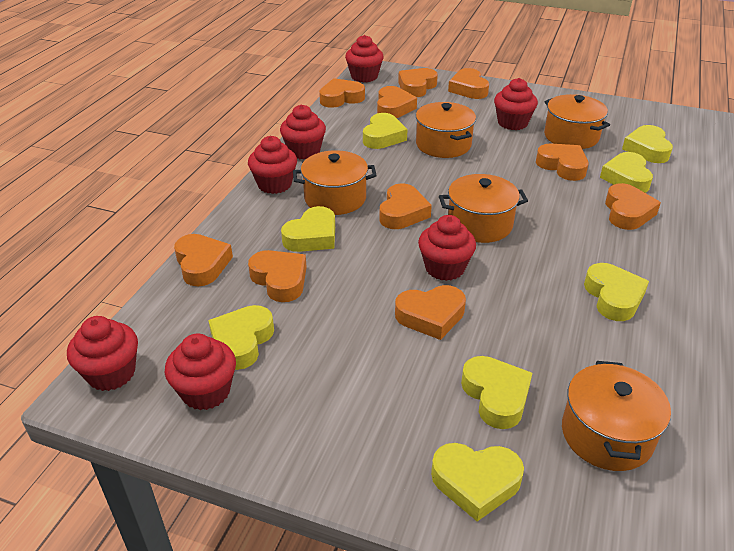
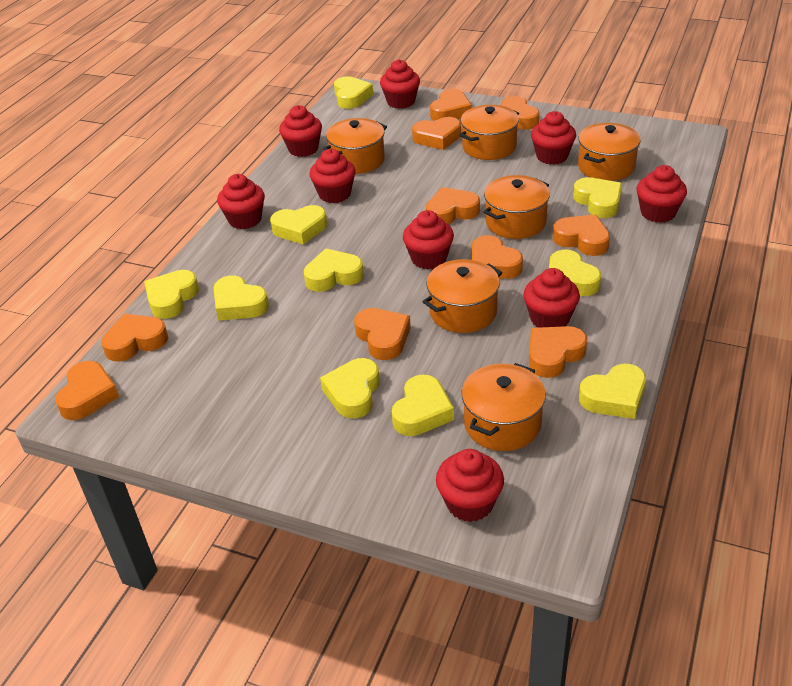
orange pot: 5 -> 6
red cupcake: 7 -> 9
yellow heart: 8 -> 10

